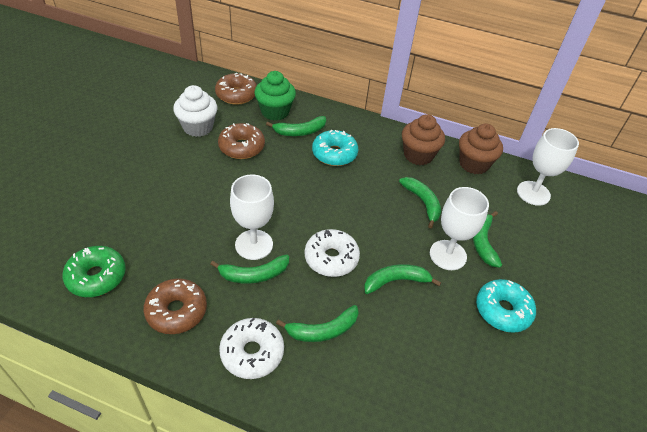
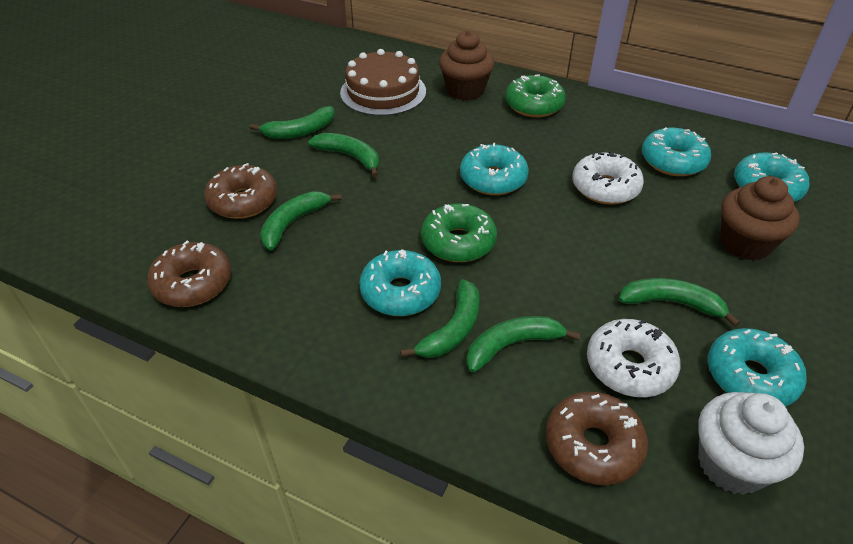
brown cake: 0 -> 1
green cupcake: 1 -> 0
green donut: 1 -> 2
turquoise donut: 2 -> 5
white goblet: 3 -> 0

